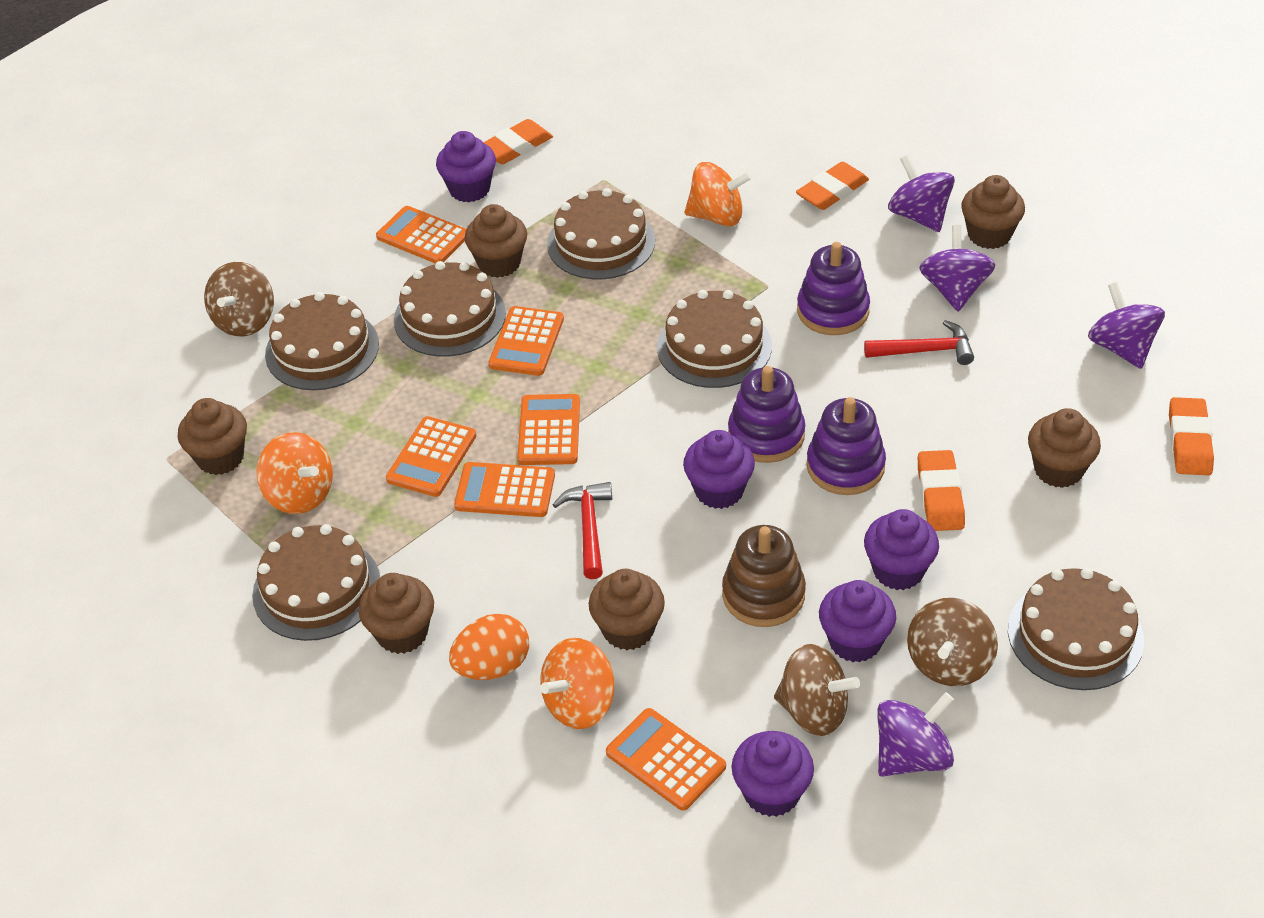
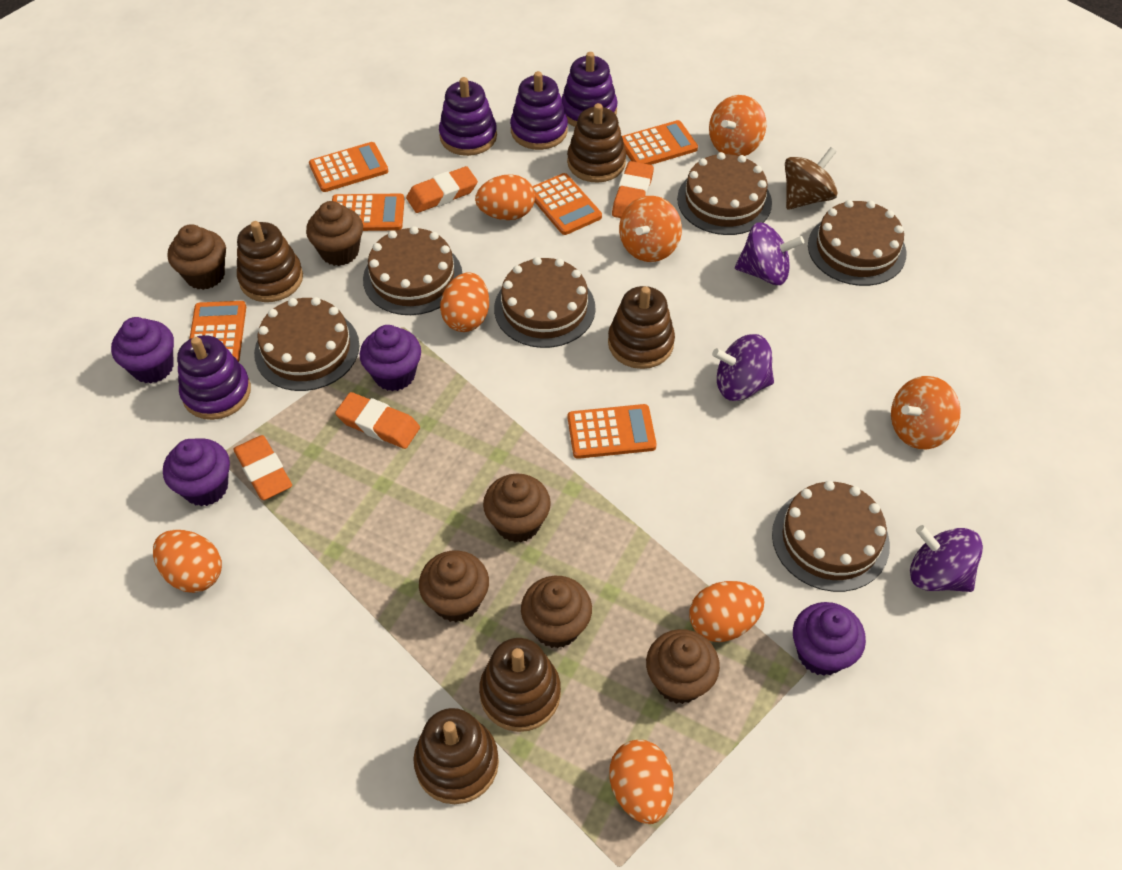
brown spinning top: 3 -> 1
brown stacking toy: 1 -> 5
orange egg: 1 -> 5
purple cupcake: 5 -> 4
purple spinning top: 4 -> 3
purple stacking toy: 3 -> 4
red hammer: 2 -> 0

